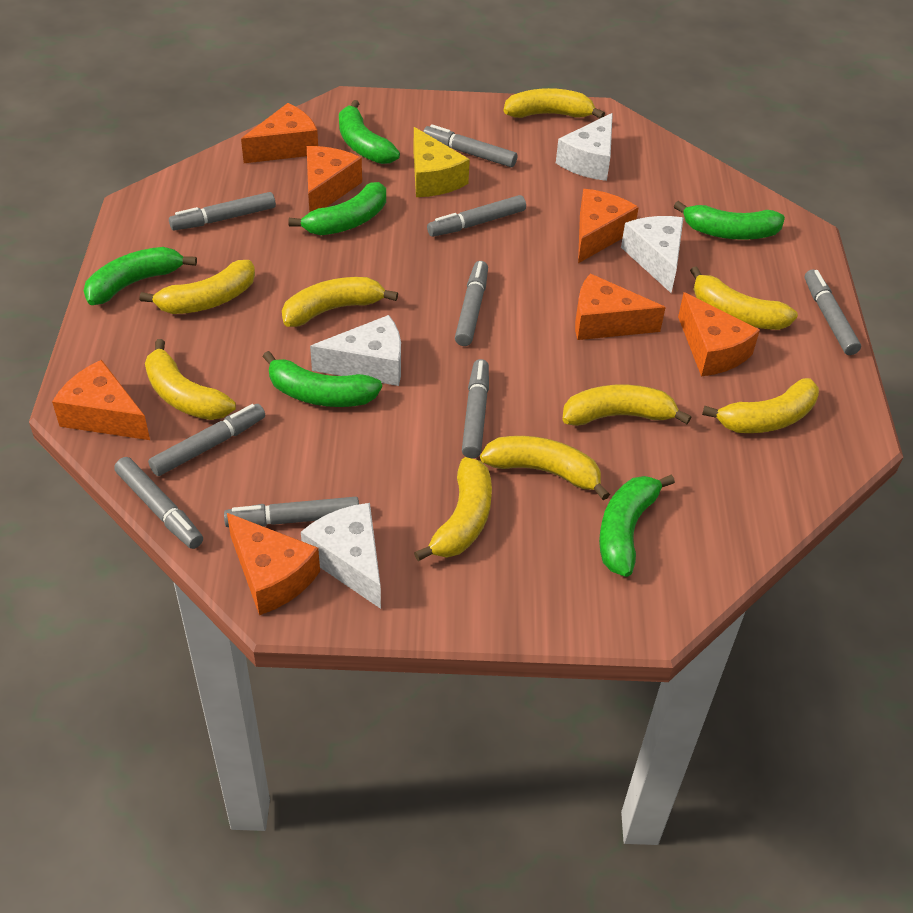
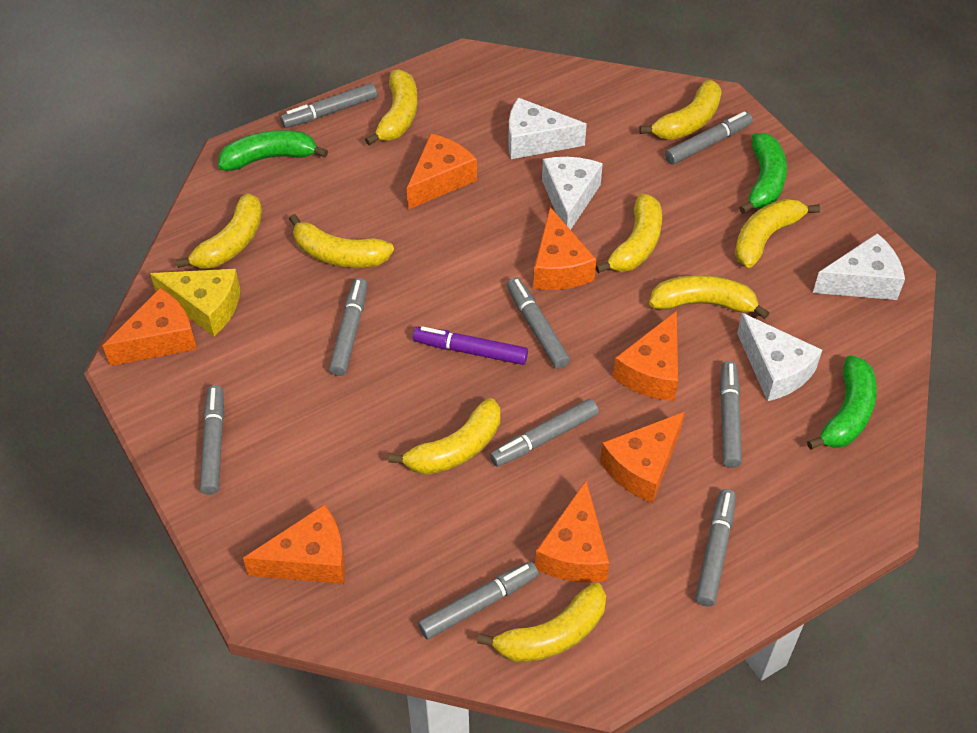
green banana: 6 -> 3
purple marker: 0 -> 1

